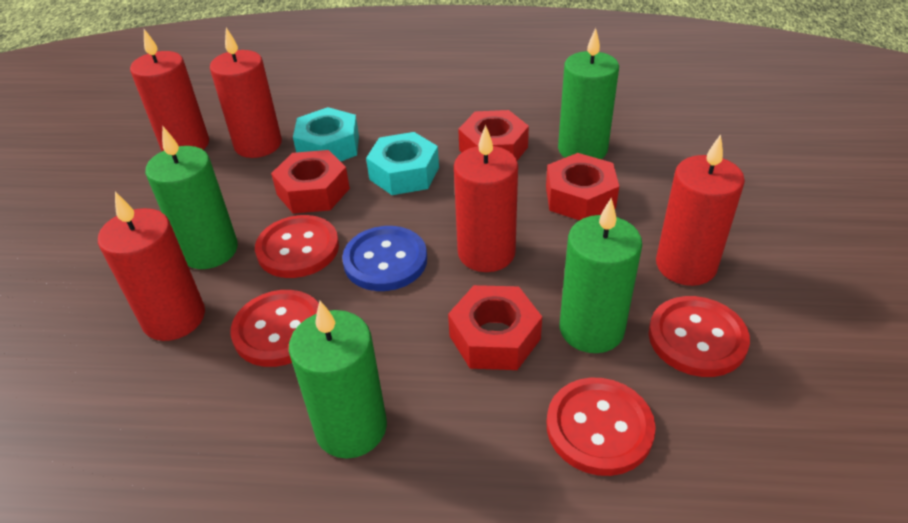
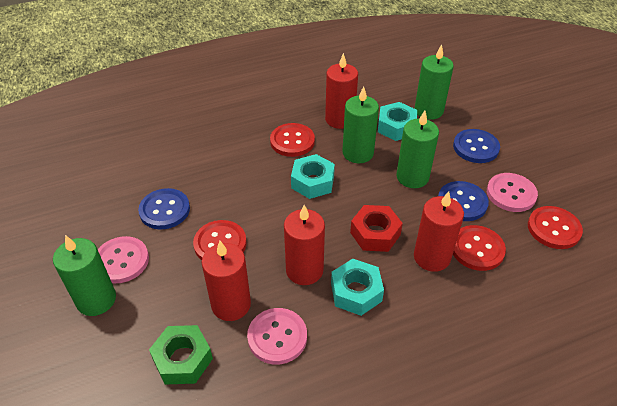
blue button: 1 -> 3
green nut: 0 -> 1
pink button: 0 -> 3
red candle: 5 -> 4
red nut: 4 -> 1
turquoise nut: 2 -> 3

